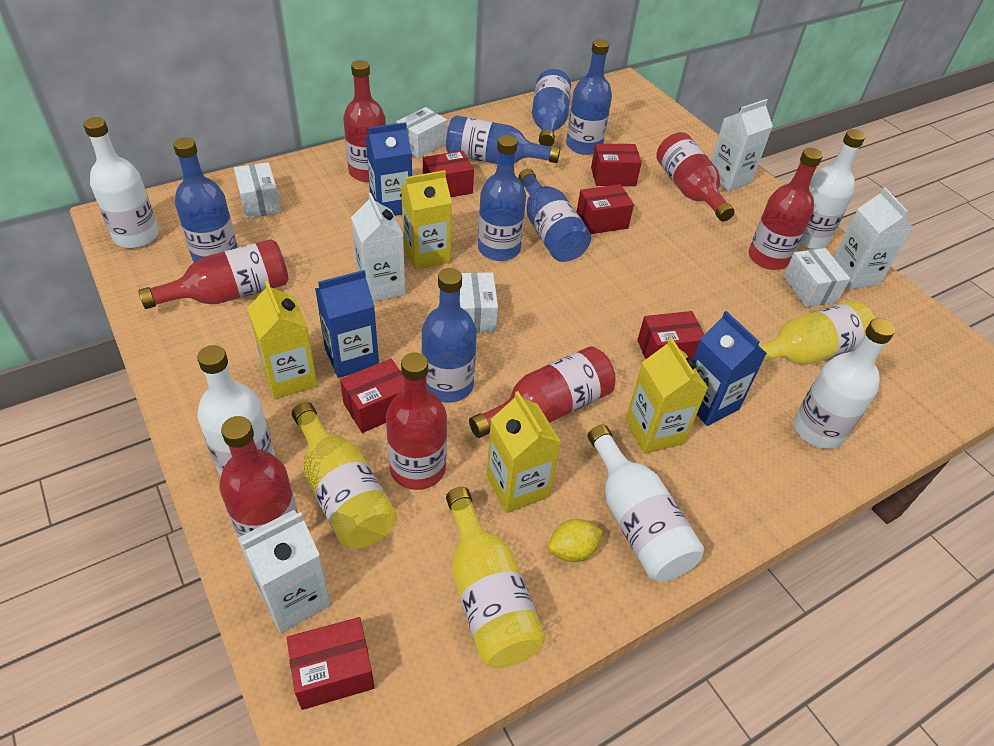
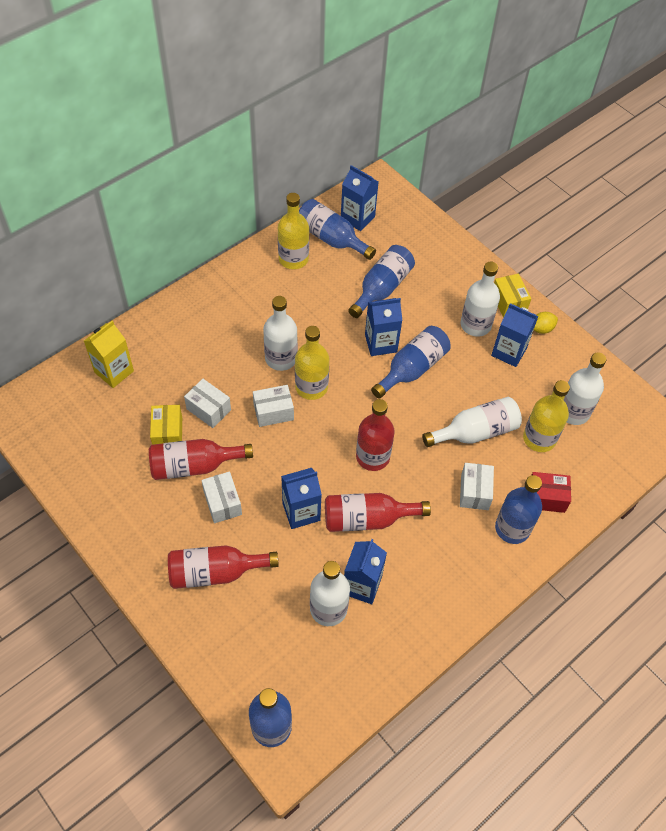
blue bottle: 7 -> 5
blue carton: 3 -> 5
red bottle: 7 -> 4
red box: 6 -> 1
white carton: 4 -> 0
yellow box: 0 -> 2
yellow carton: 4 -> 1

